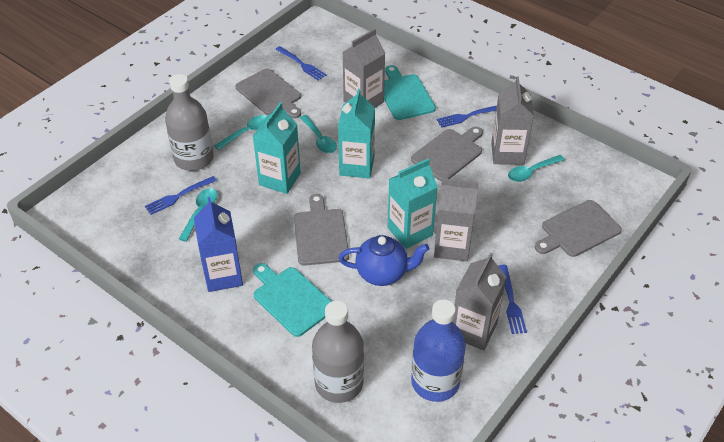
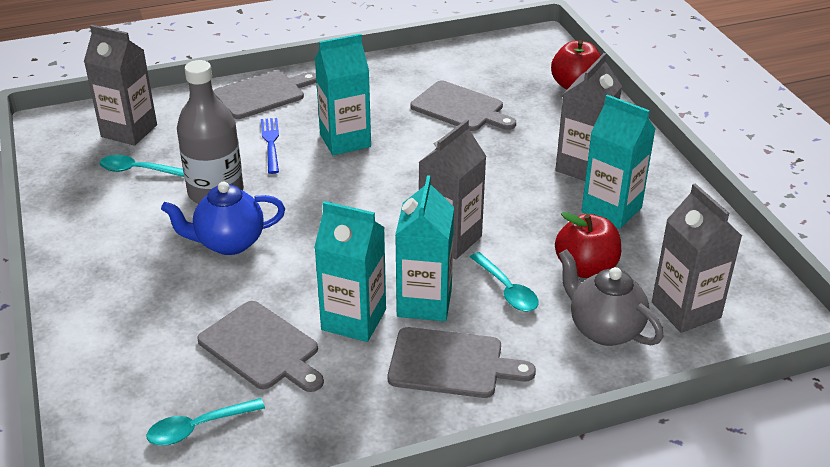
blue bottle: 1 -> 0
blue carton: 1 -> 0
blue fork: 4 -> 1
grey bottle: 2 -> 1
grey teapot: 0 -> 1
red apple: 0 -> 2
turquoise carton: 3 -> 4
turquoise cutting board: 2 -> 0
turquoise spoon: 4 -> 3

